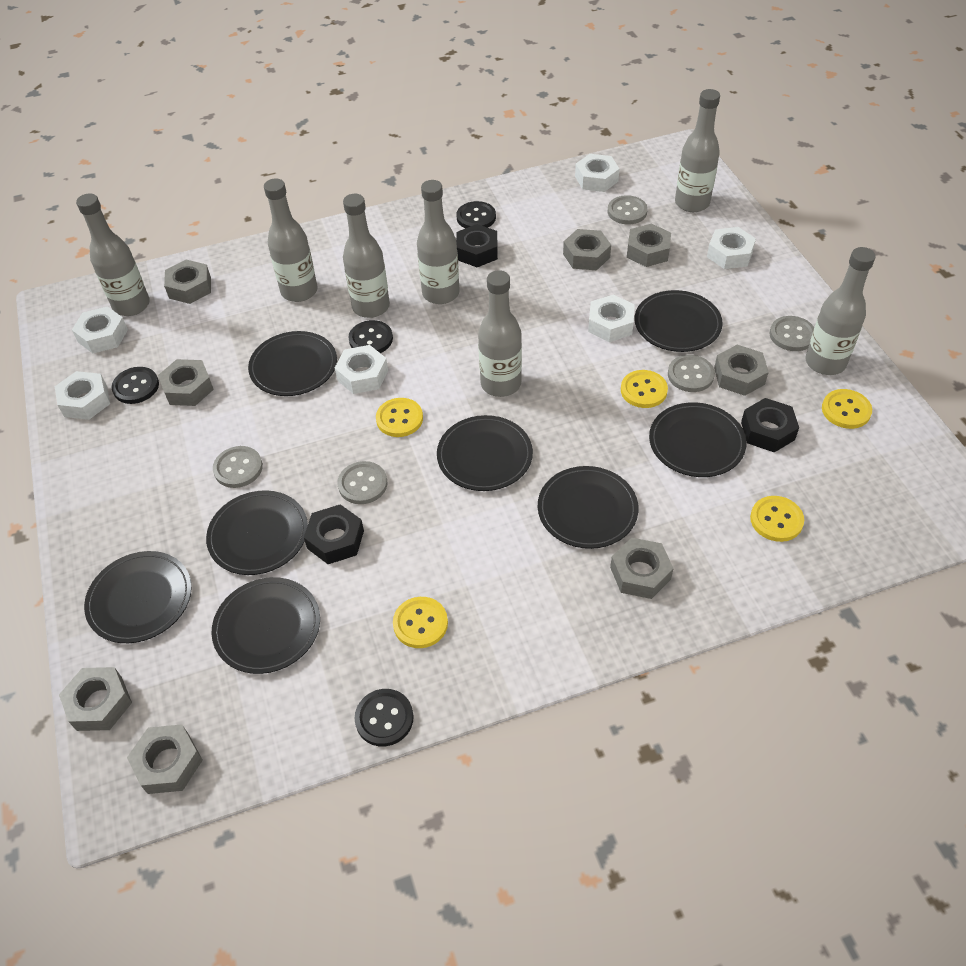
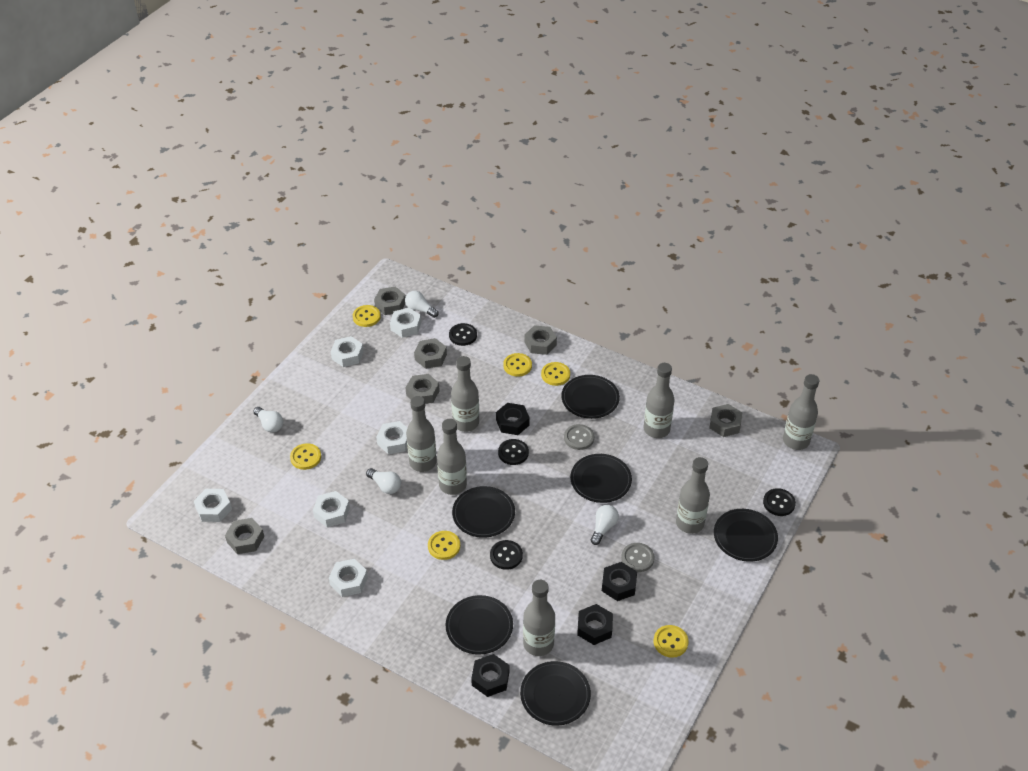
black nut: 3 -> 4
black plate: 8 -> 6
grey button: 5 -> 2
grey nut: 8 -> 6
white light bulb: 0 -> 4
yellow button: 5 -> 6

